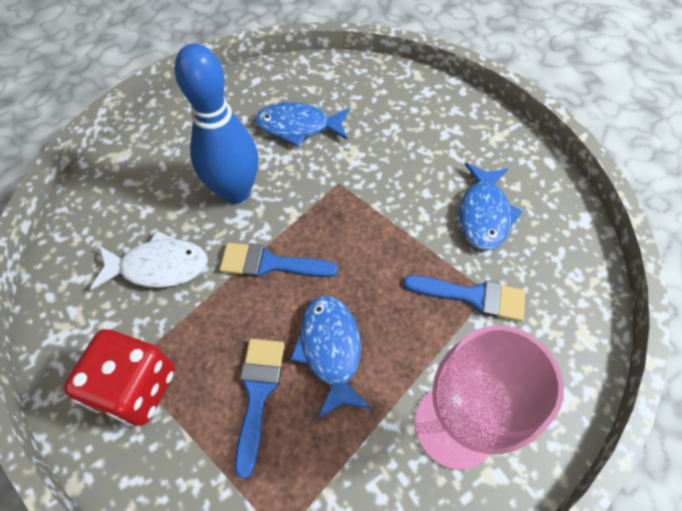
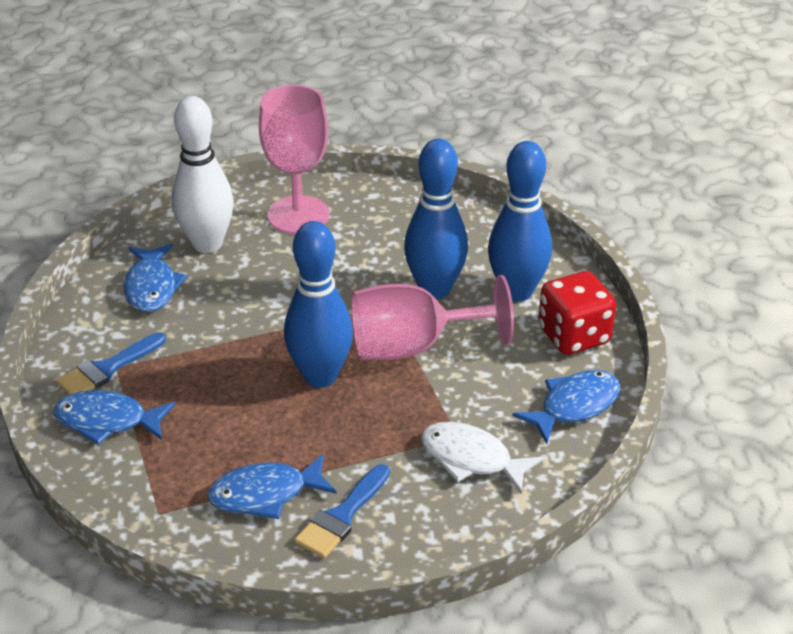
blue bowling pin: 1 -> 3
blue brush: 3 -> 2
blue fish: 3 -> 4
pink goblet: 1 -> 2
white bowling pin: 0 -> 1

